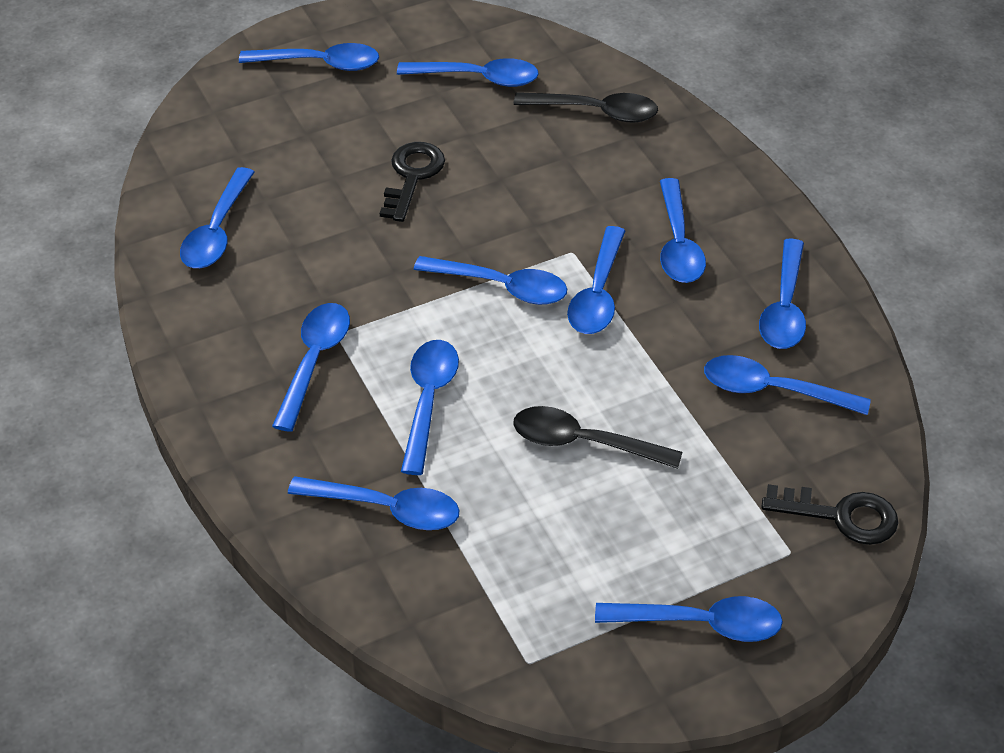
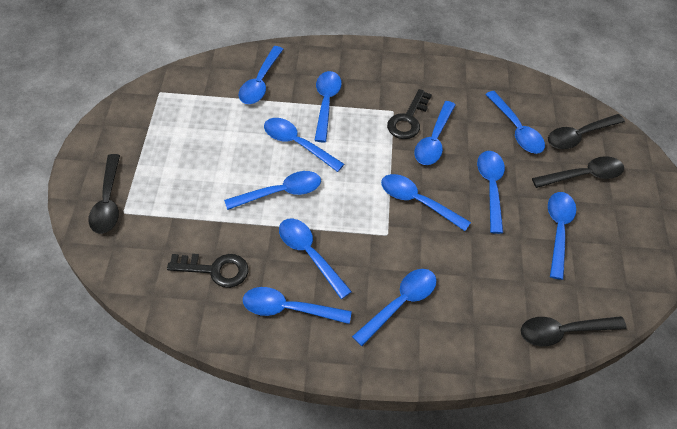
black spoon: 2 -> 4

